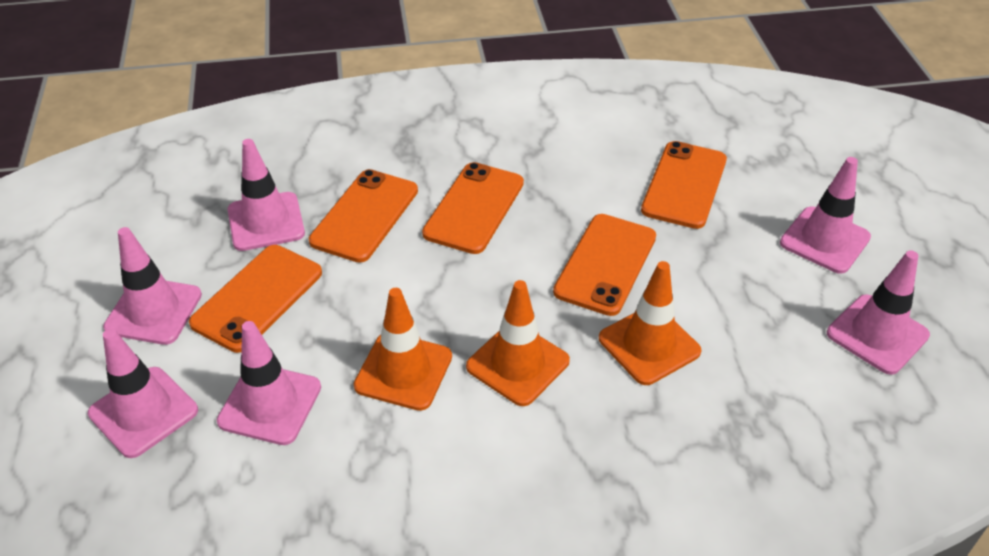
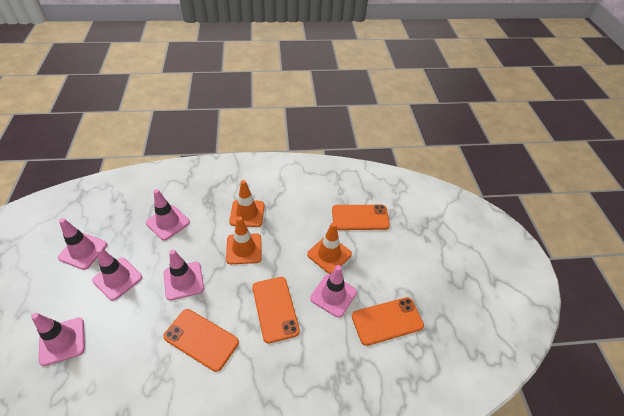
orange phone: 5 -> 4

